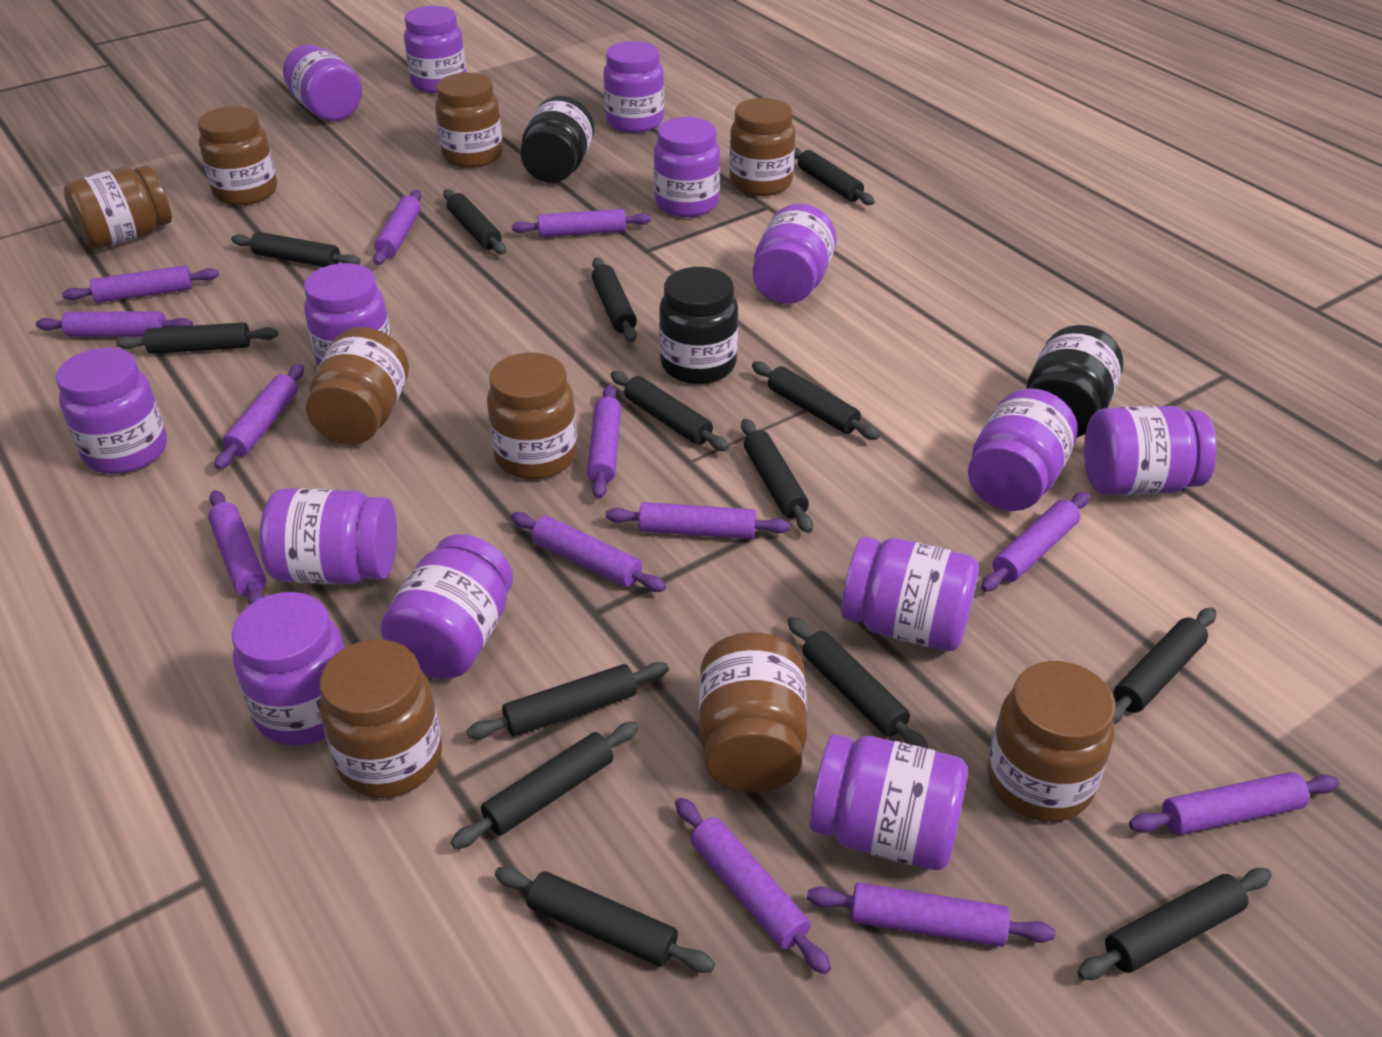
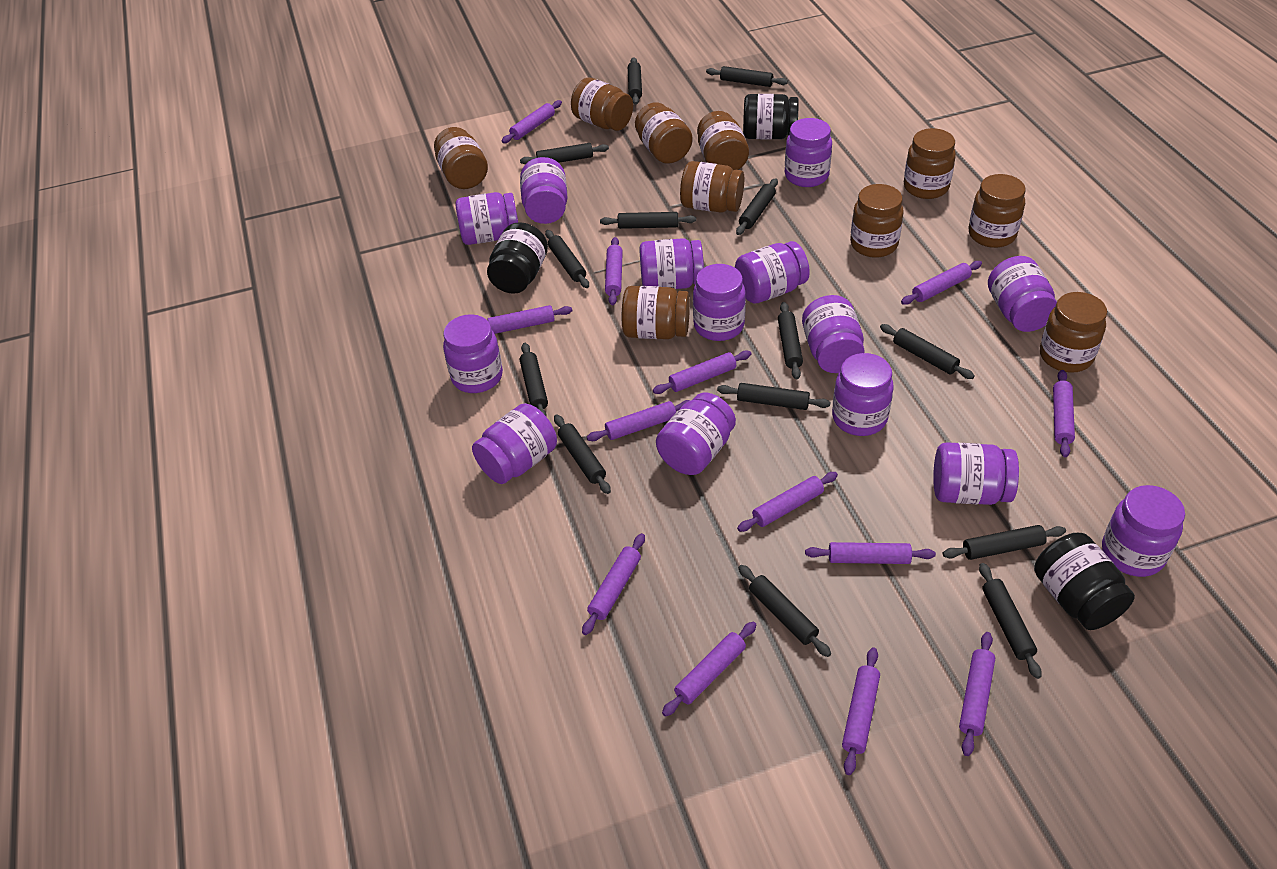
brown jar: 9 -> 10

